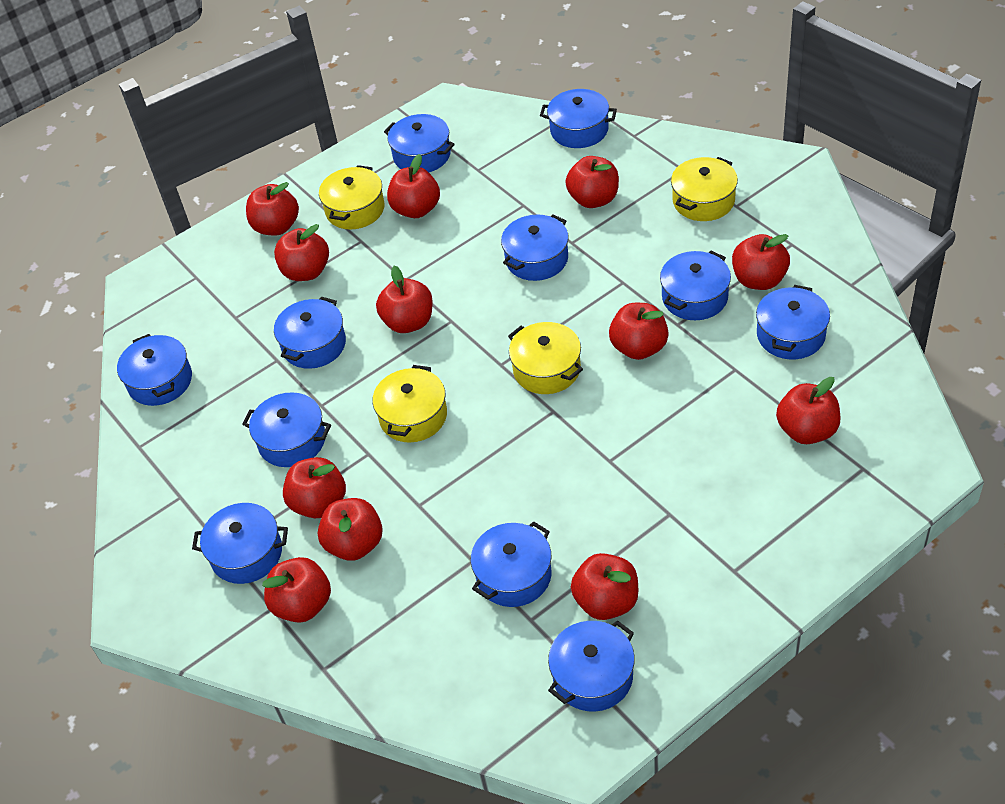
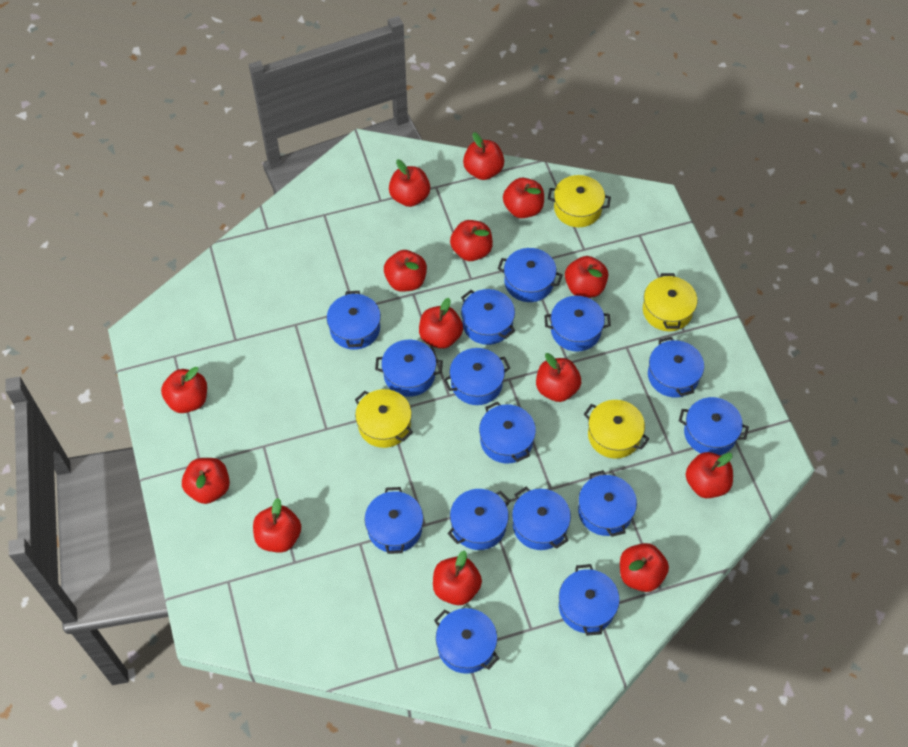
blue pot: 11 -> 15
red apple: 12 -> 14

